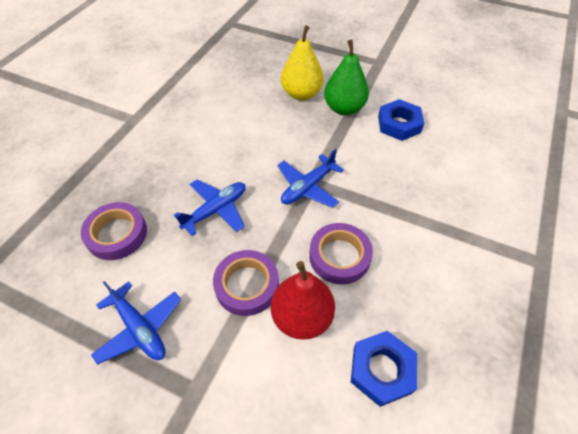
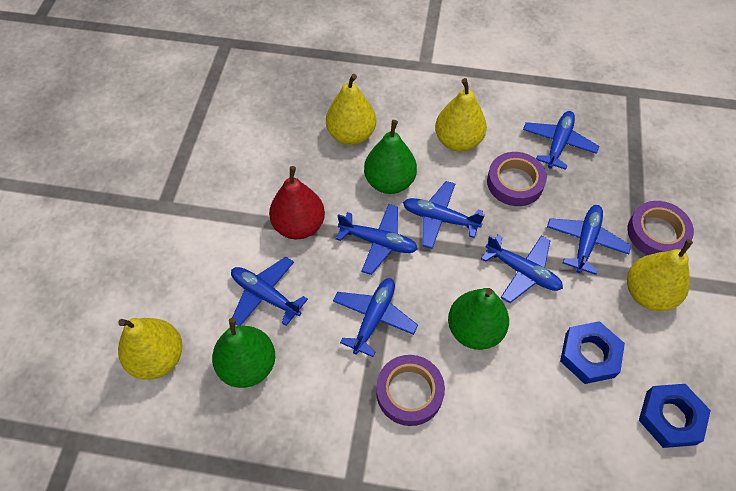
blue plane: 3 -> 7
green pear: 1 -> 3
yellow pear: 1 -> 4

